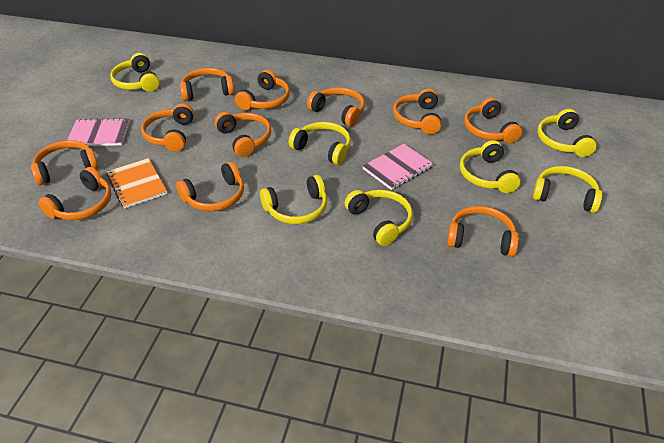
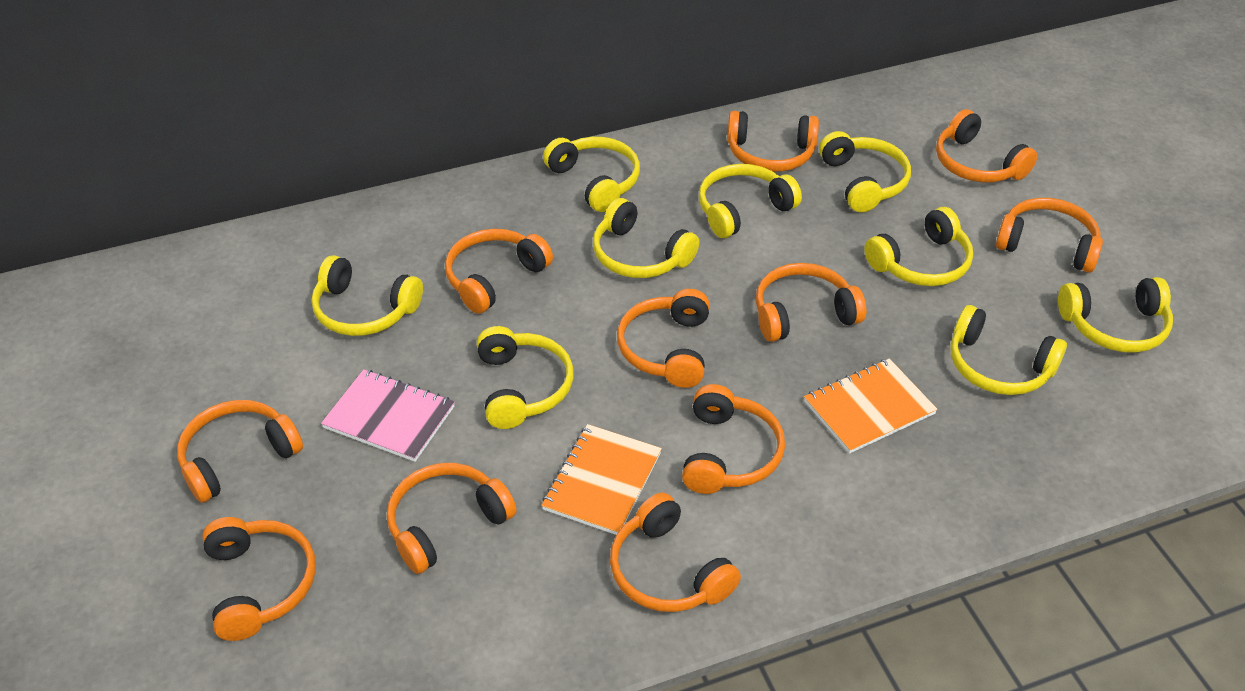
orange notebook: 1 -> 2
pink notebook: 2 -> 1
yellow headphones: 7 -> 9

